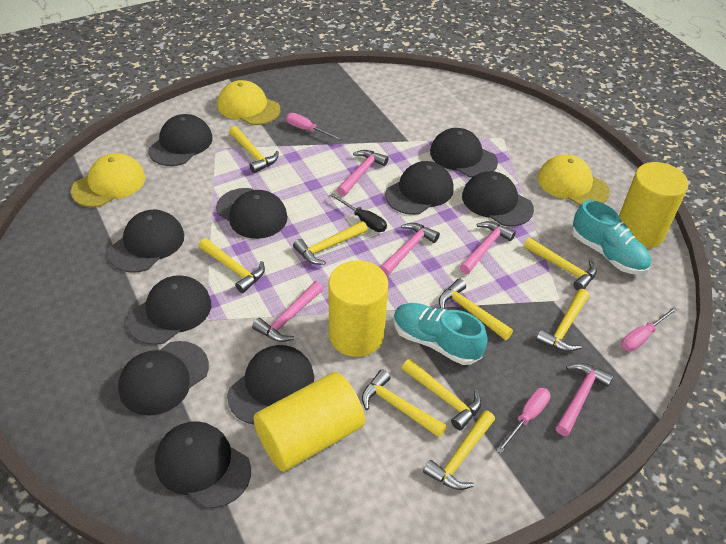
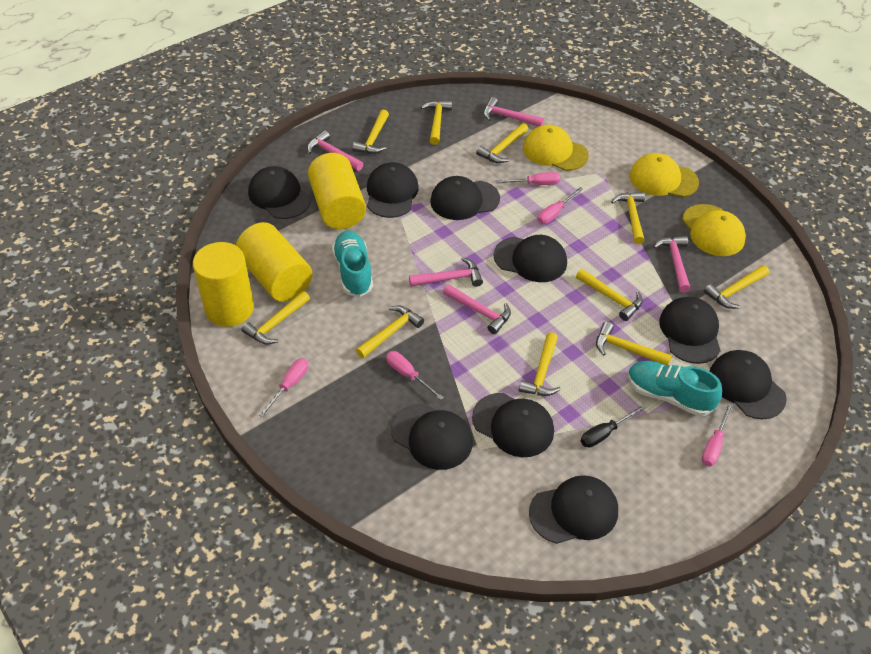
black cap: 10 -> 9
pink screwdriver: 3 -> 5
yellow hammer: 9 -> 10

